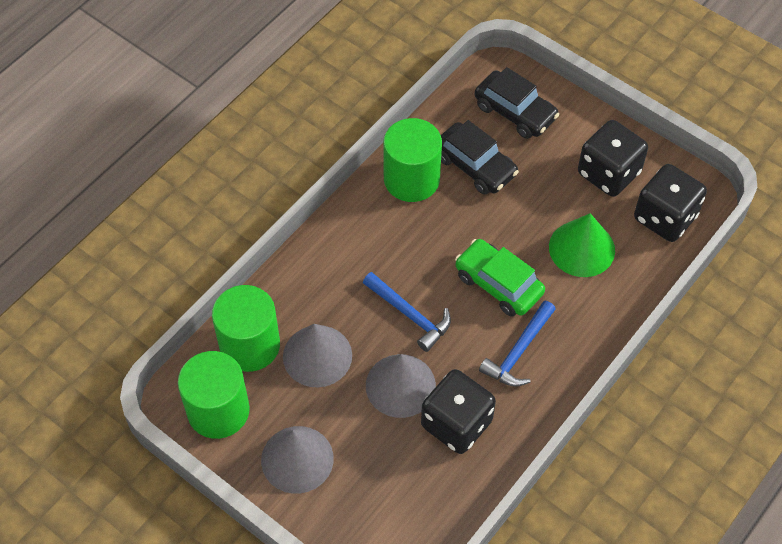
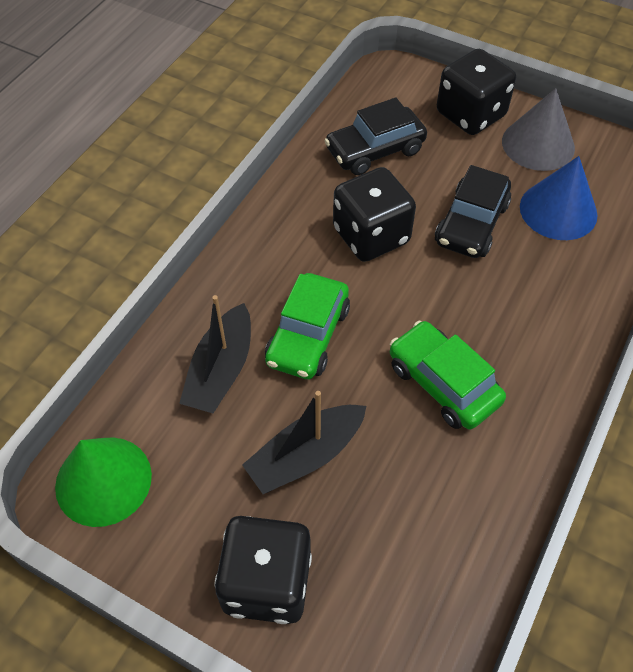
black boat: 0 -> 2
blue cone: 0 -> 1
blue hammer: 2 -> 0
green car: 1 -> 2
green cylinder: 3 -> 0
grey cone: 3 -> 1

